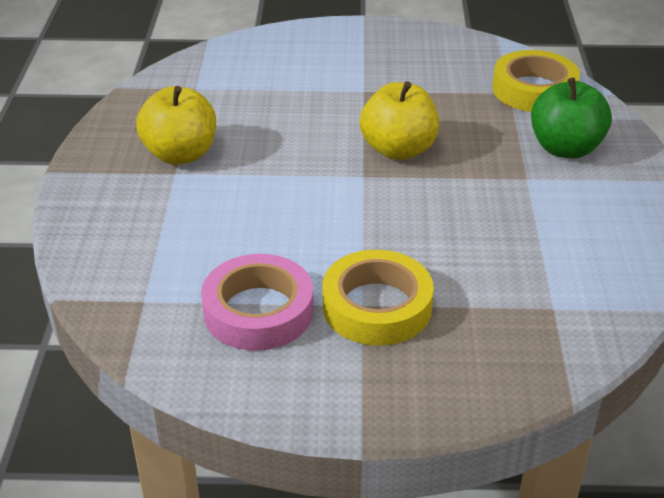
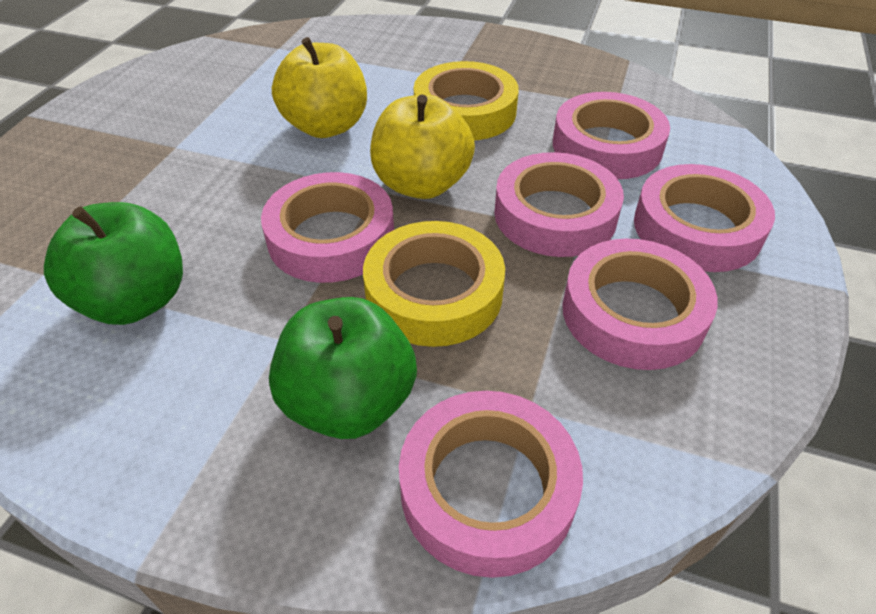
green apple: 1 -> 2
pink tape: 1 -> 6

